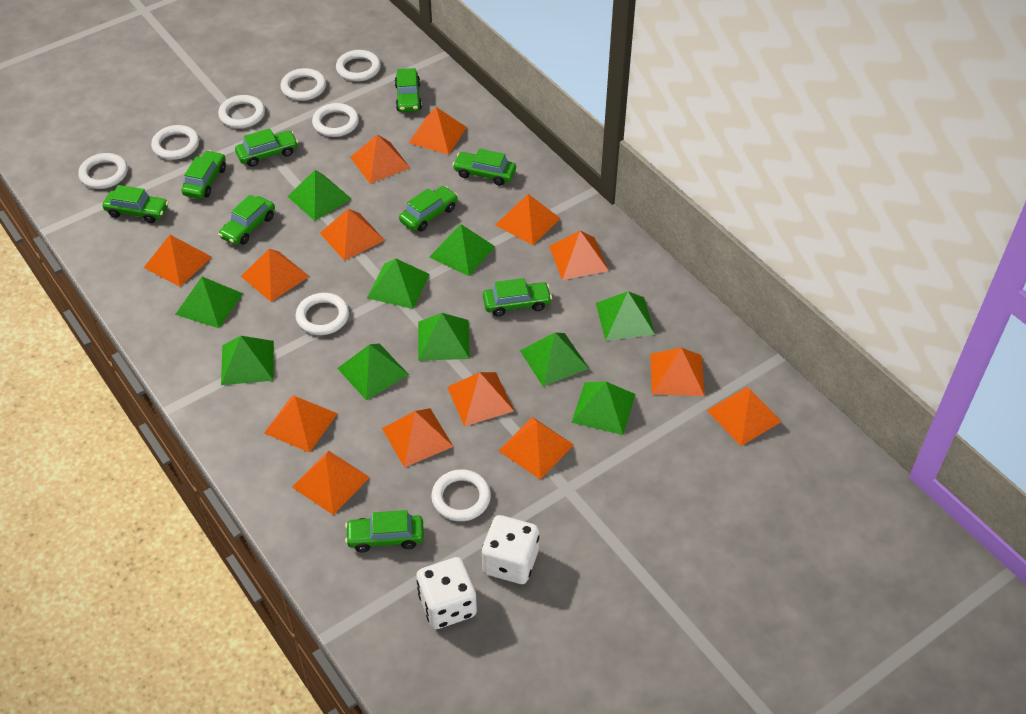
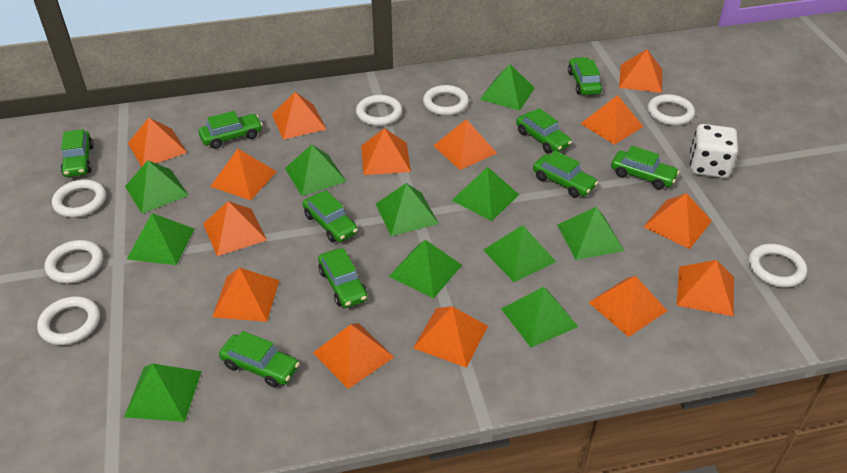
green pyramid: 10 -> 11
white dice: 2 -> 1
white ring: 8 -> 7

